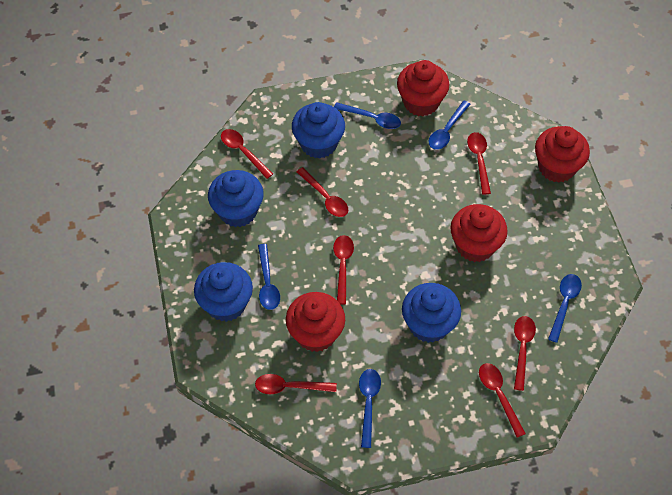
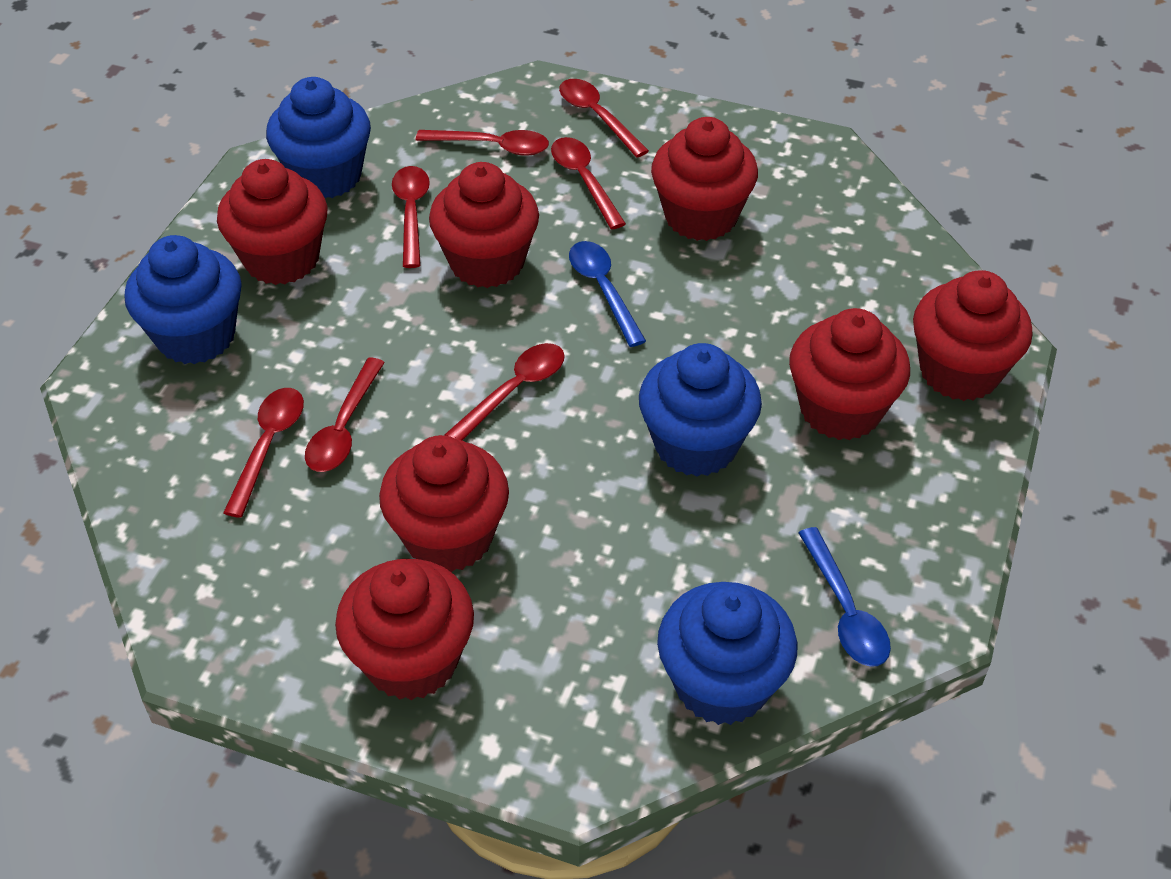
blue spoon: 5 -> 2
red cupcake: 4 -> 7

